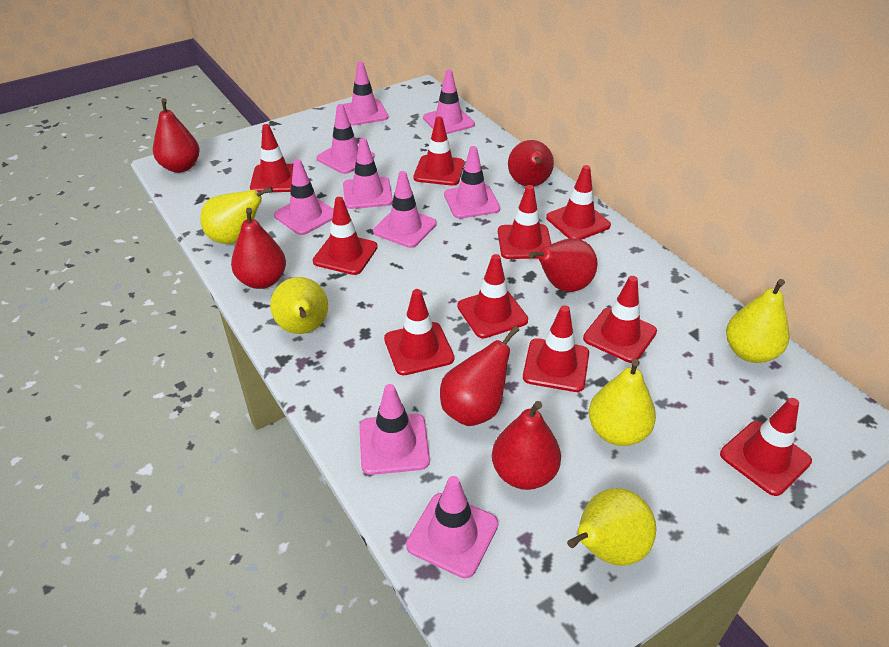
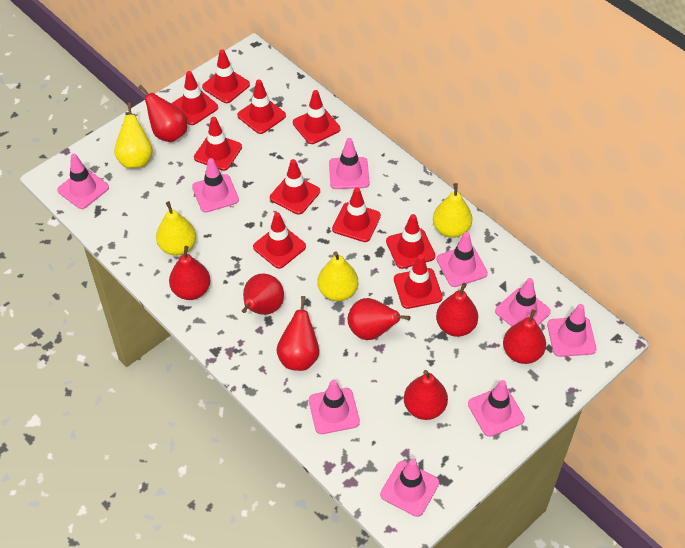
red pear: 6 -> 8
yellow pear: 5 -> 4

